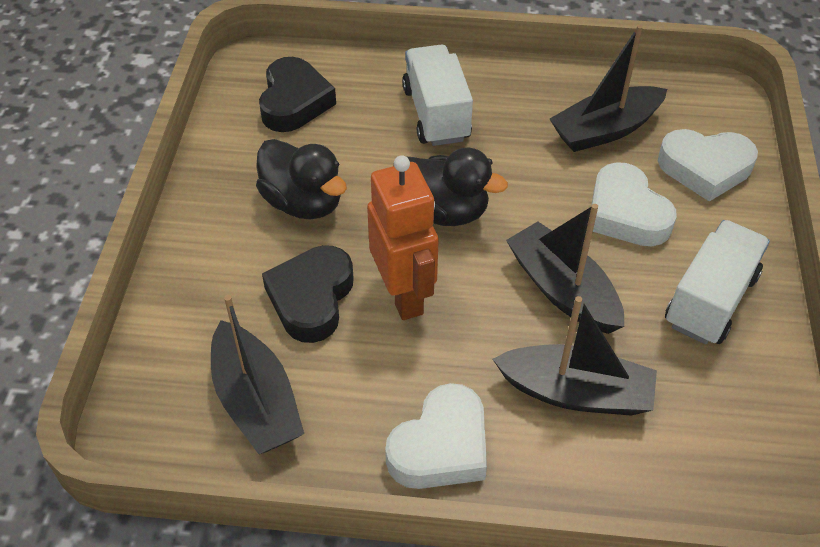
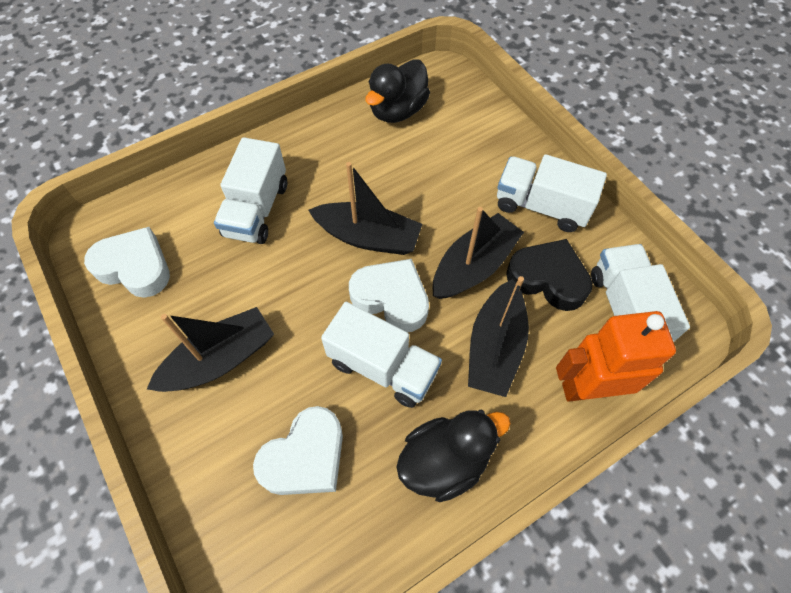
black heart: 2 -> 1
white truck: 2 -> 4

